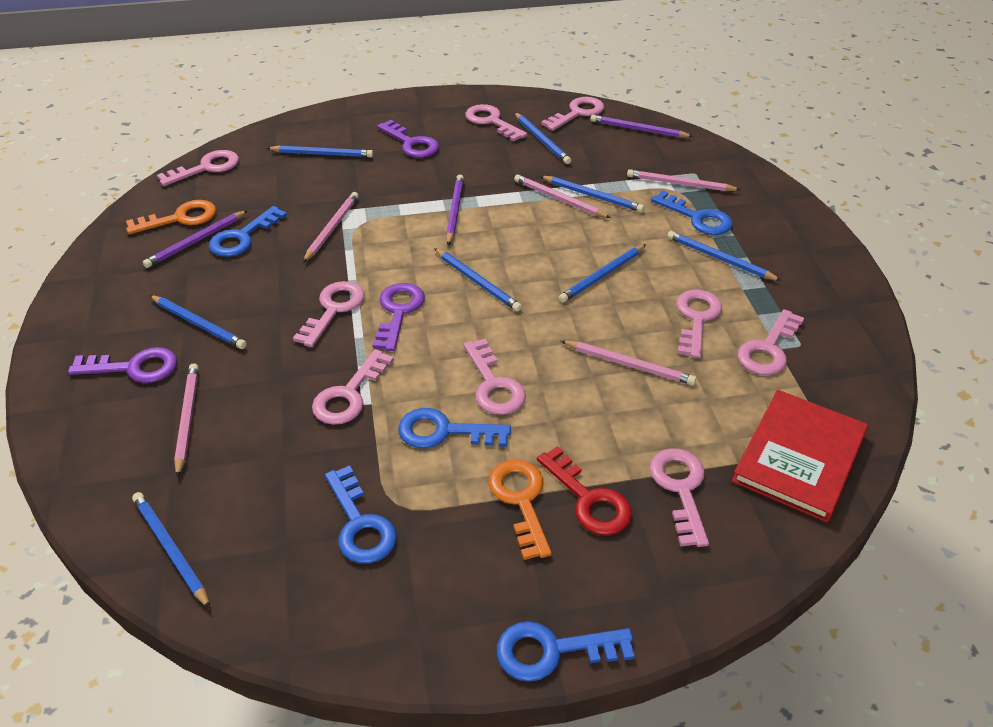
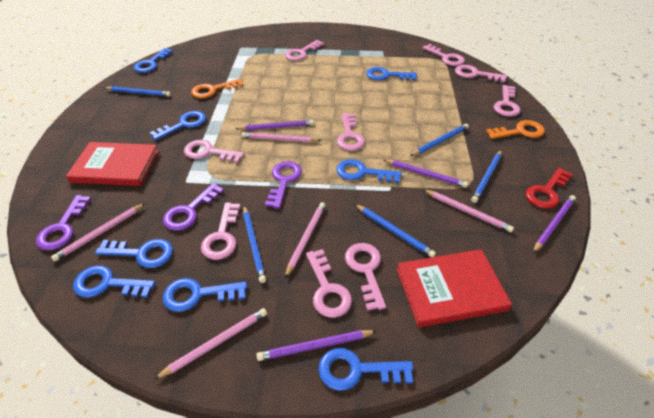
blue key: 5 -> 8
blue pencil: 8 -> 5
purple pencil: 3 -> 4
red book: 1 -> 2

